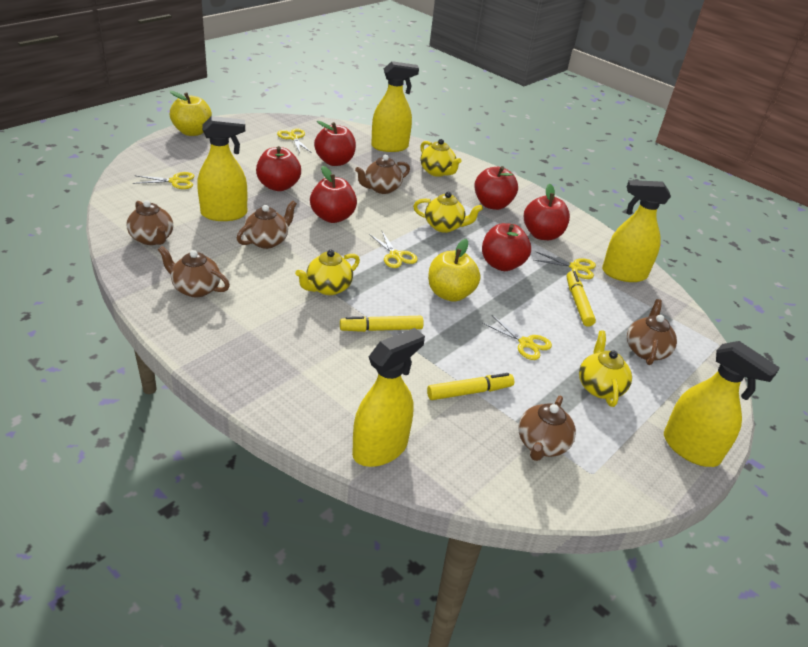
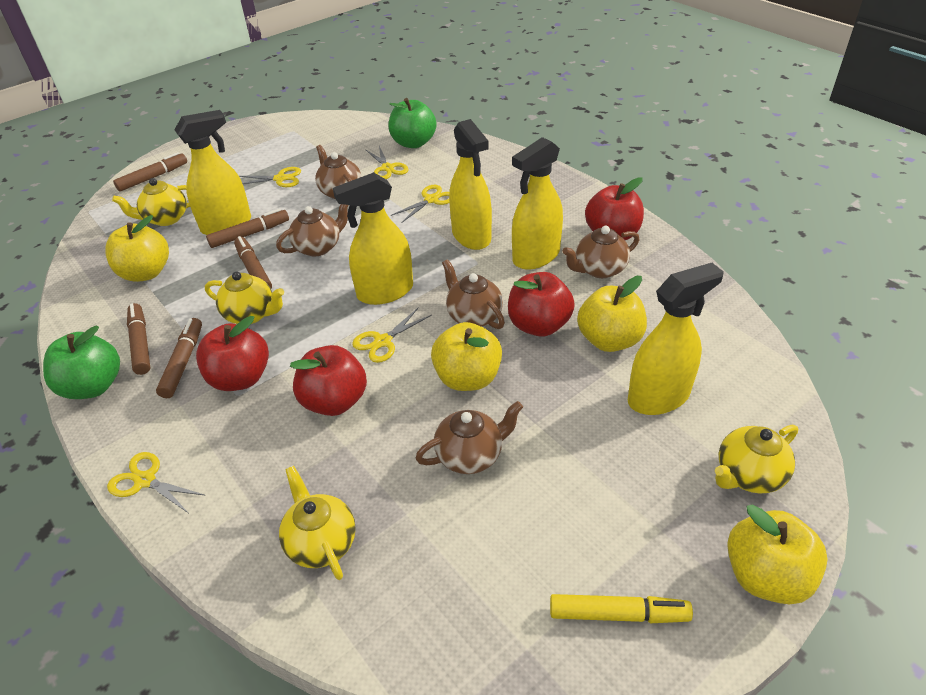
brown marker: 0 -> 5
brown teapot: 6 -> 5
green apple: 0 -> 2
red apple: 6 -> 4
yellow apple: 2 -> 4
yellow marker: 3 -> 1

